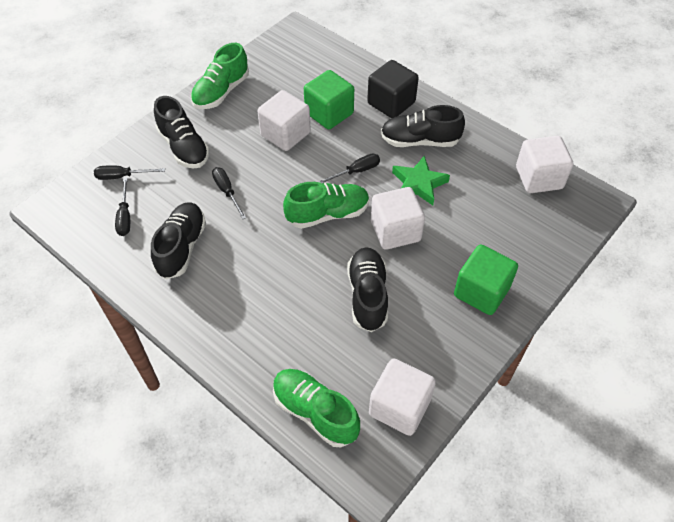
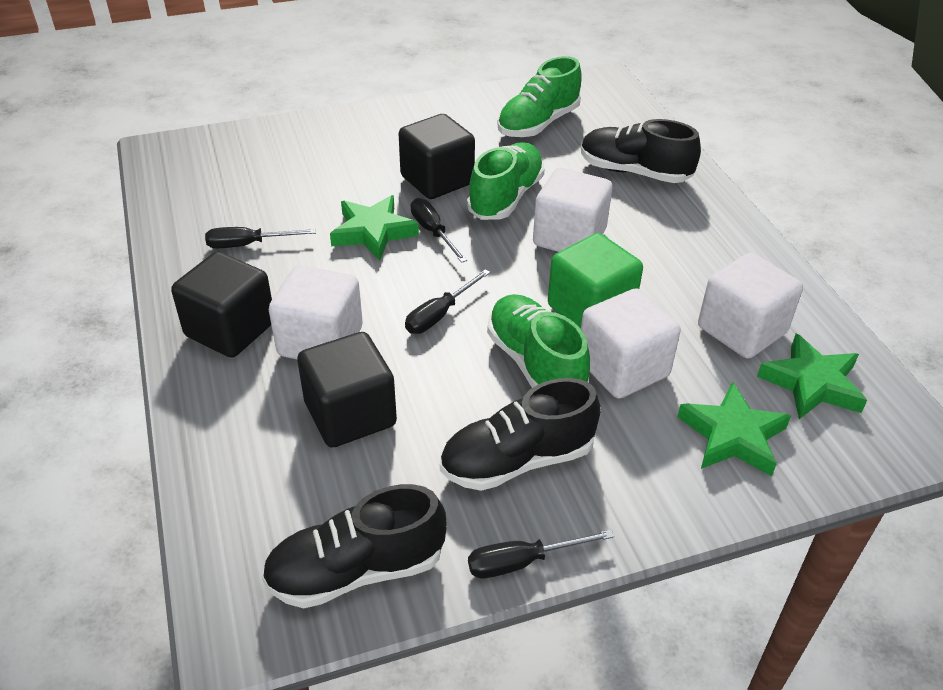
black cube: 1 -> 3
black shoe: 4 -> 3
green cube: 2 -> 1
green star: 1 -> 3

